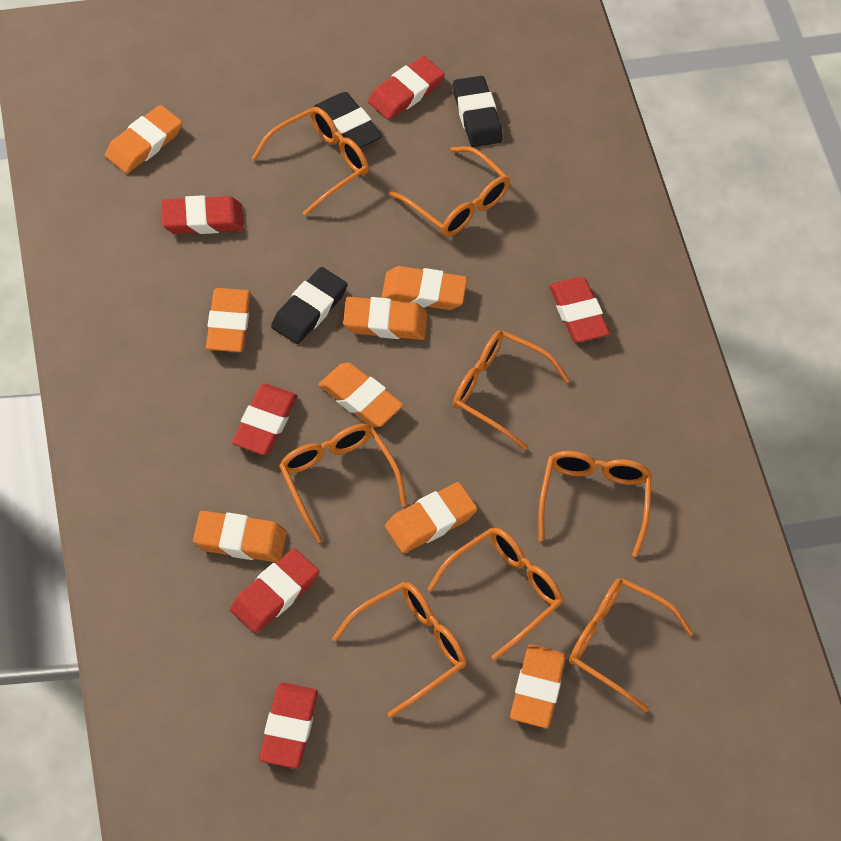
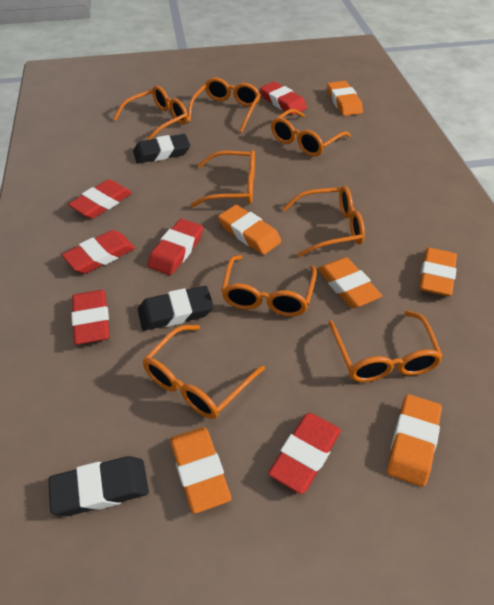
orange eraser: 8 -> 6

